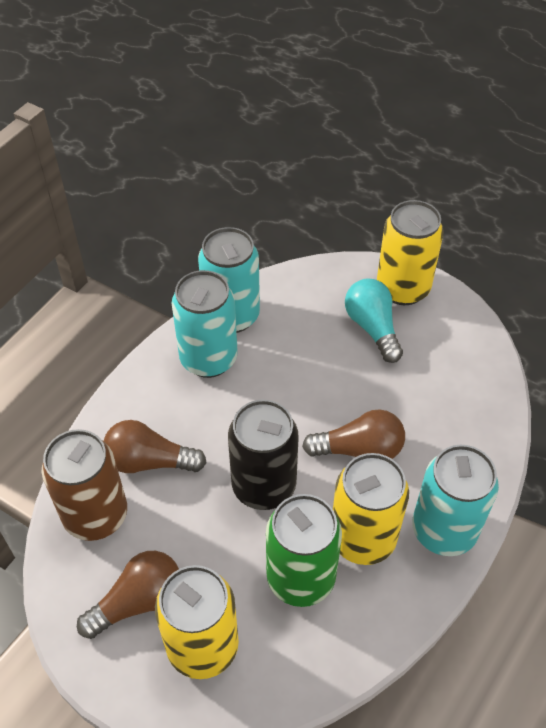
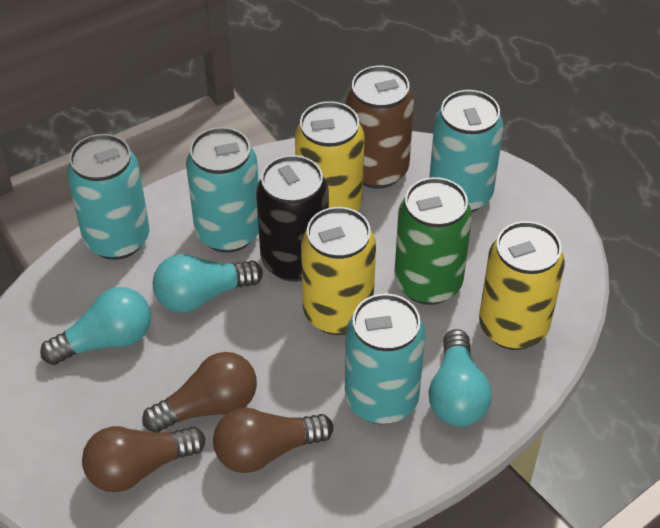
turquoise can: 3 -> 4
turquoise light bulb: 1 -> 3

